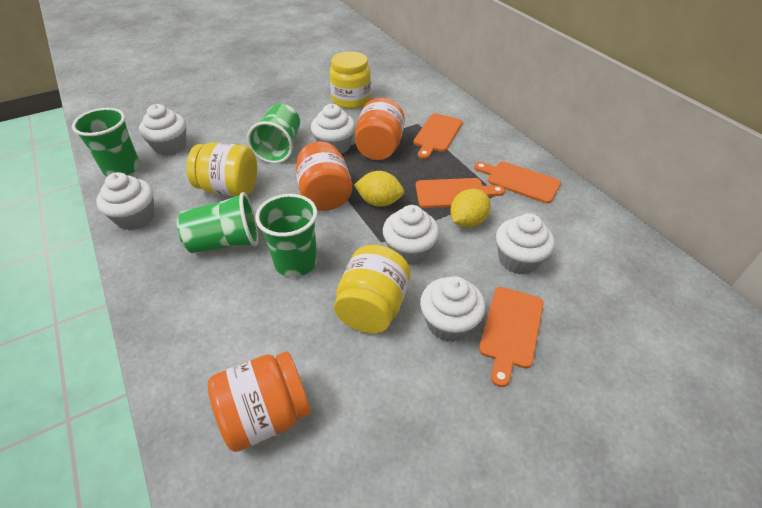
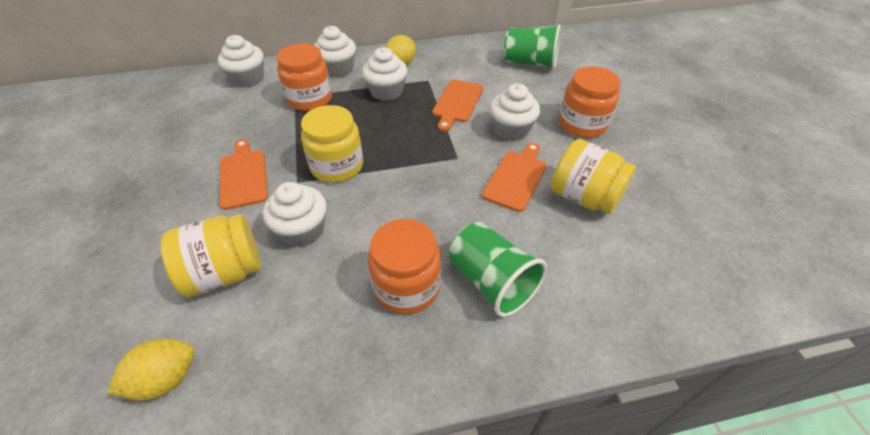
green cup: 4 -> 2
orange cutting board: 4 -> 3
white cupcake: 6 -> 5

